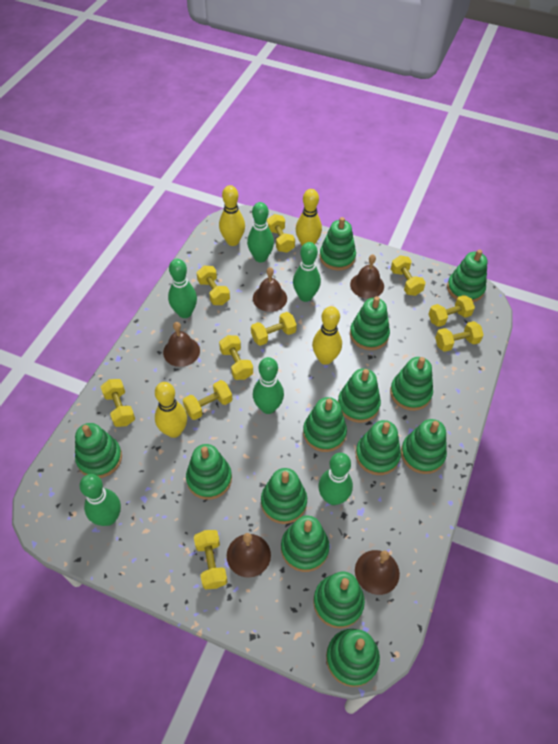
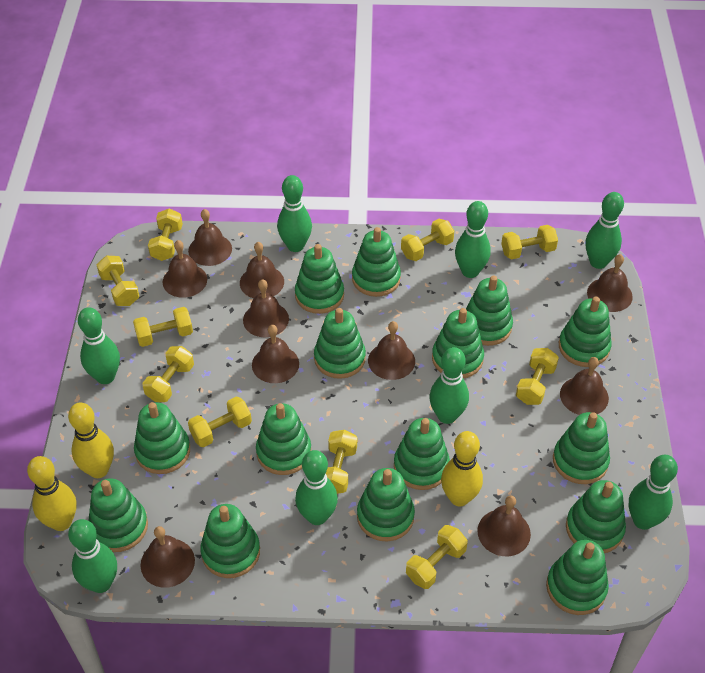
brown bell: 5 -> 10
green bowling pin: 6 -> 8
green stacking toy: 14 -> 15
yellow bowling pin: 4 -> 3

